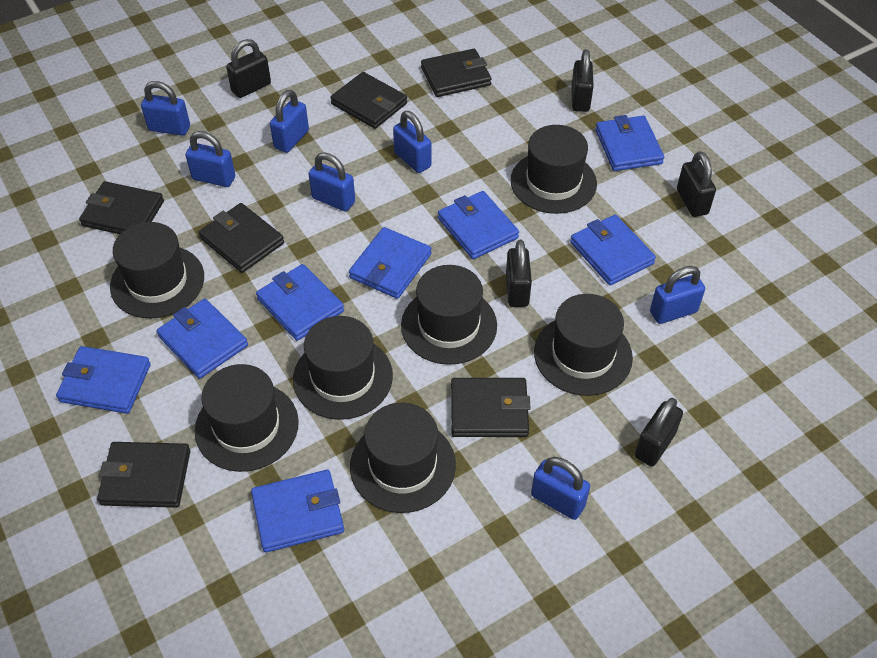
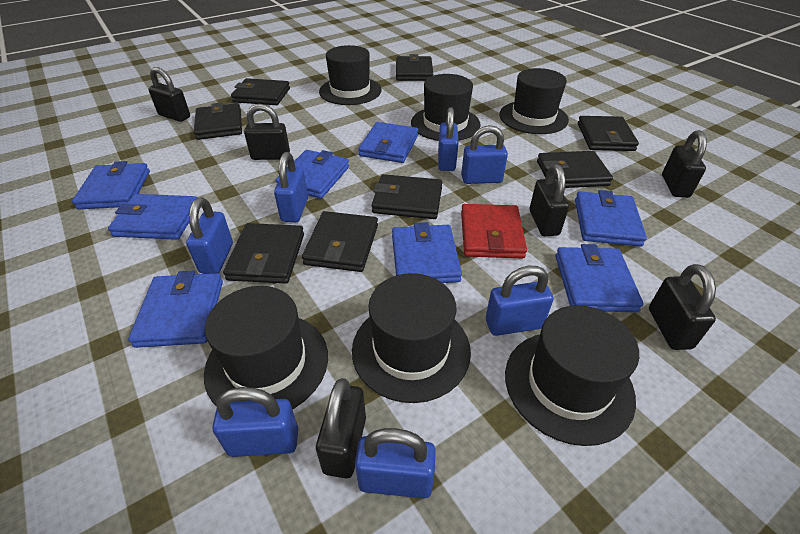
black hat: 7 -> 6
black padlock: 5 -> 6
black wallet: 6 -> 8
red wallet: 0 -> 1

